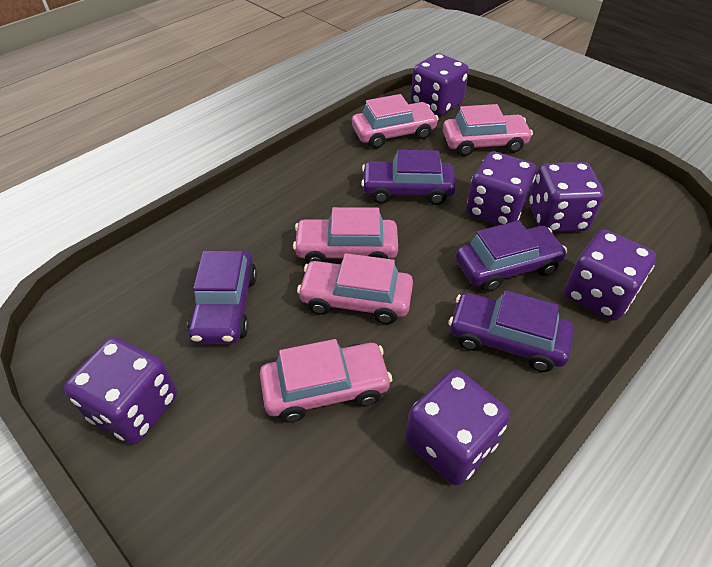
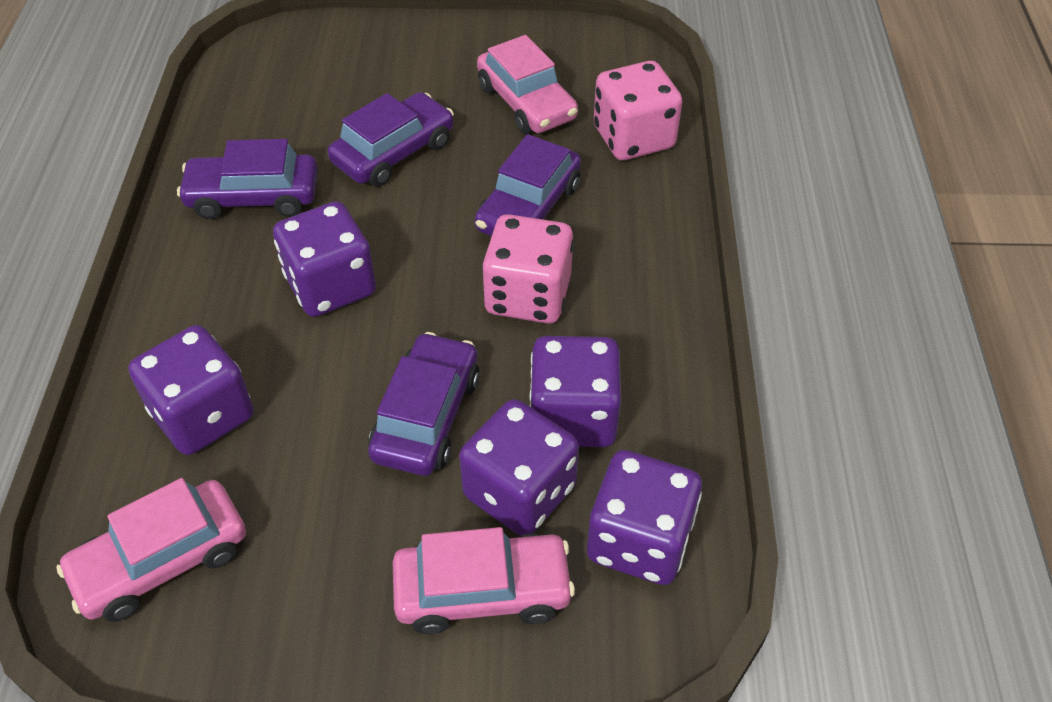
pink car: 5 -> 3
pink dice: 0 -> 2
purple dice: 6 -> 5

